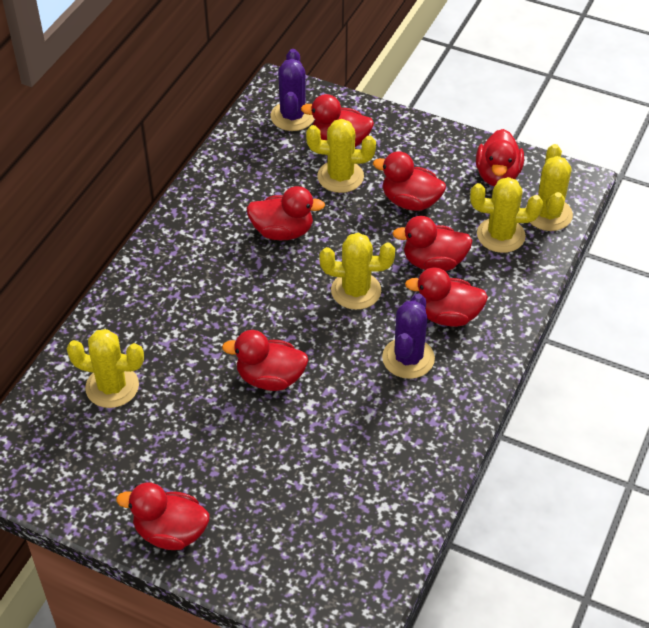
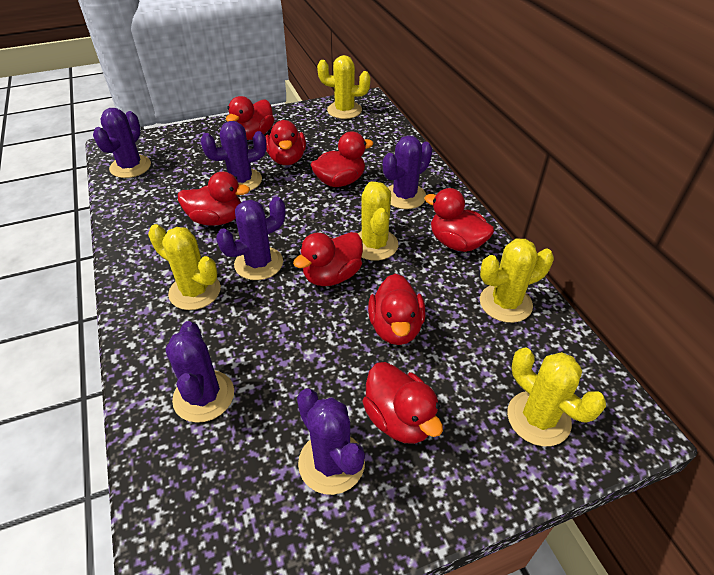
purple cactus: 2 -> 6

